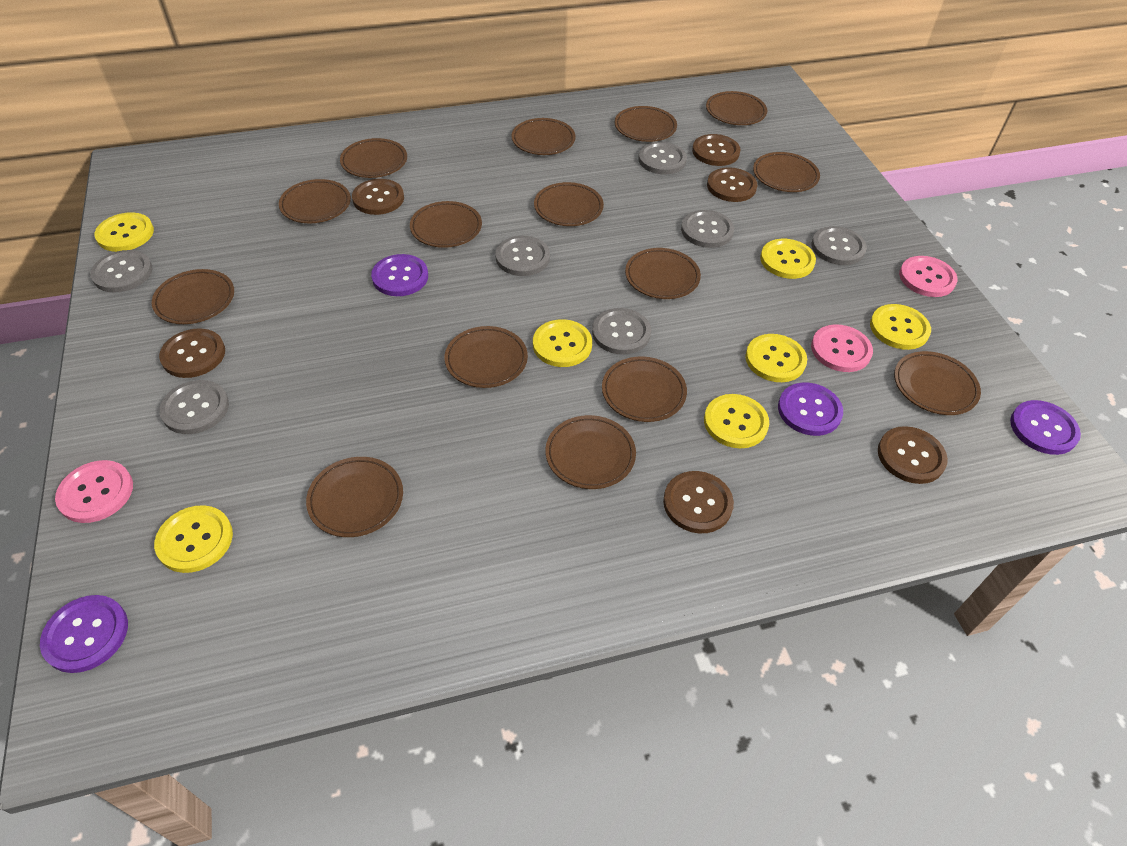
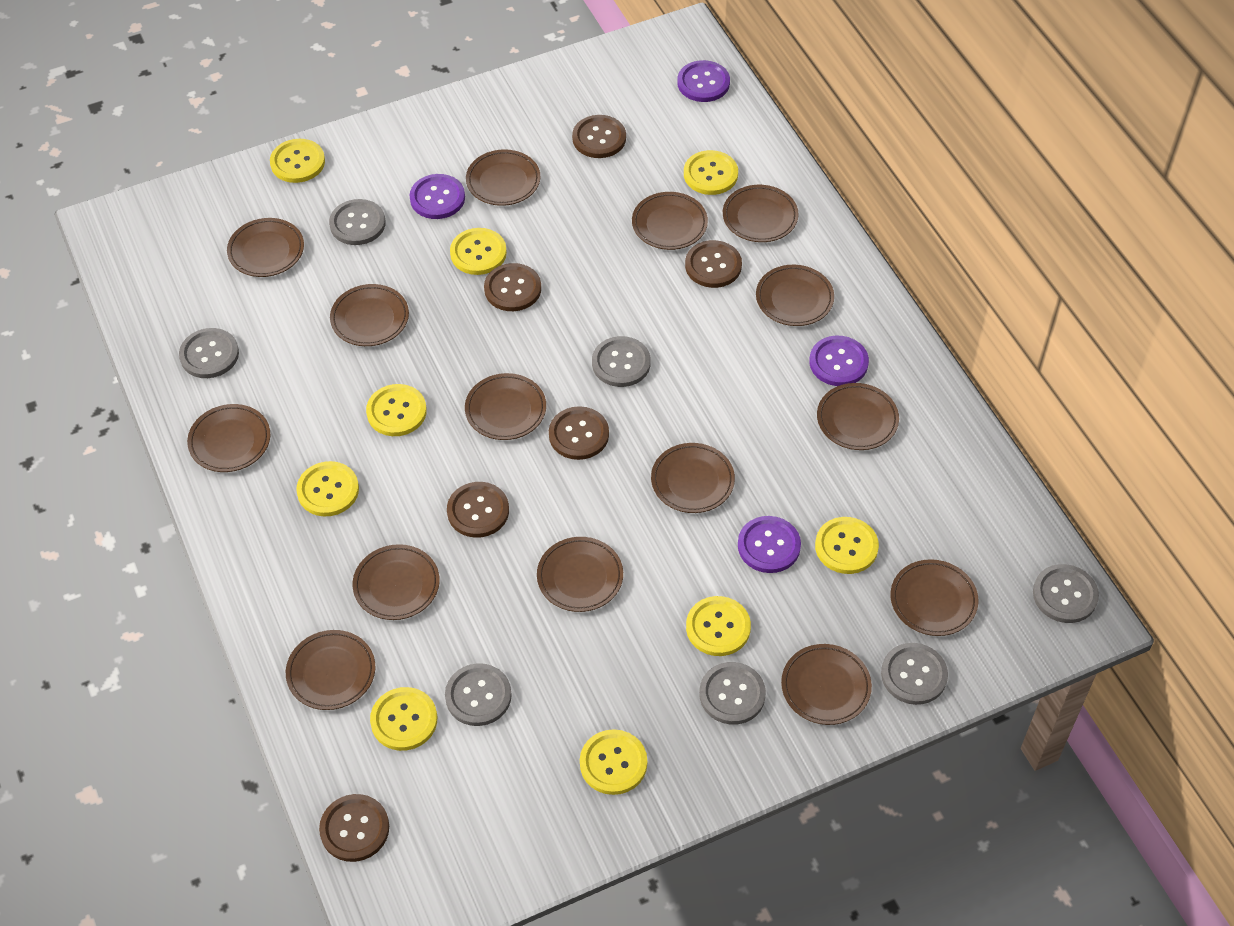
pink button: 3 -> 0
yellow button: 7 -> 9

